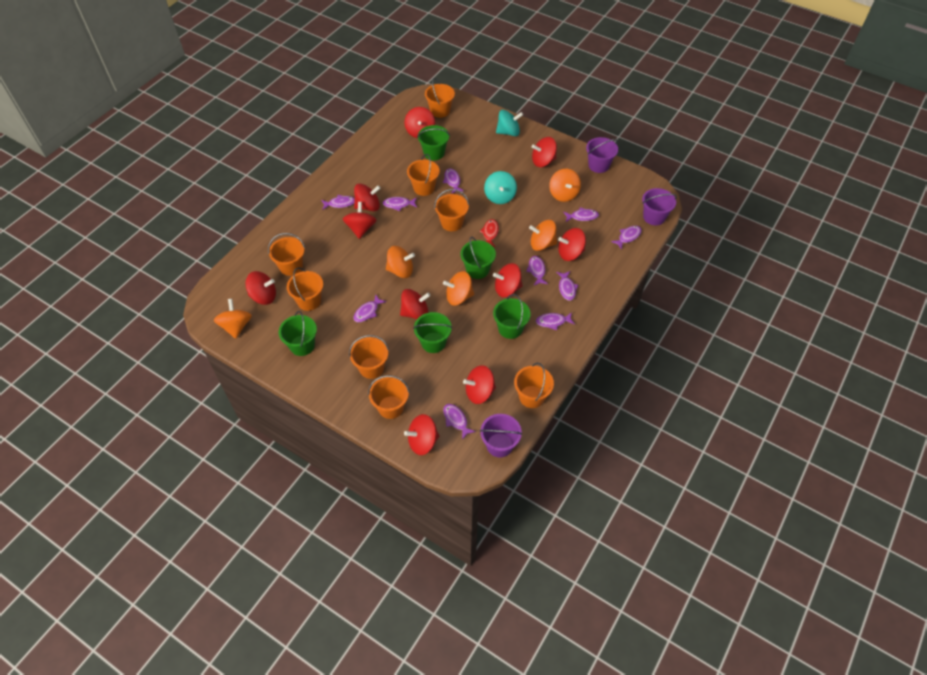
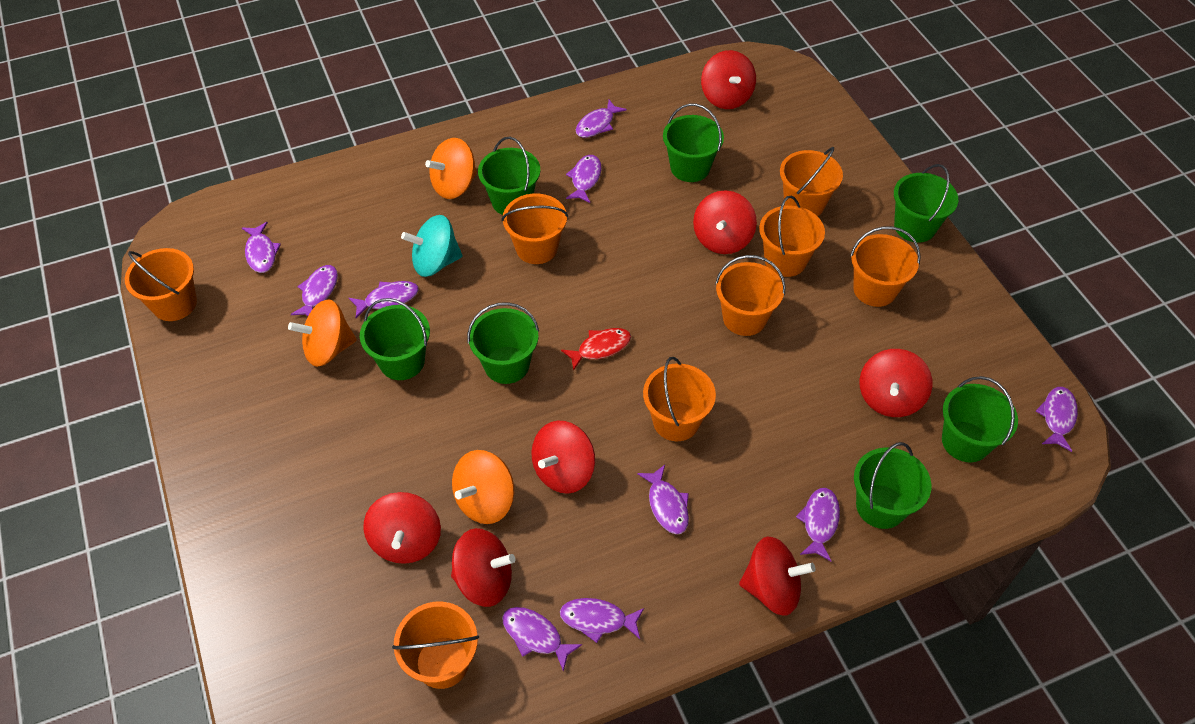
green bucket: 5 -> 7
orange spinning top: 5 -> 3
purple bucket: 3 -> 0
red spinning top: 10 -> 7
turquoise spinning top: 2 -> 1

